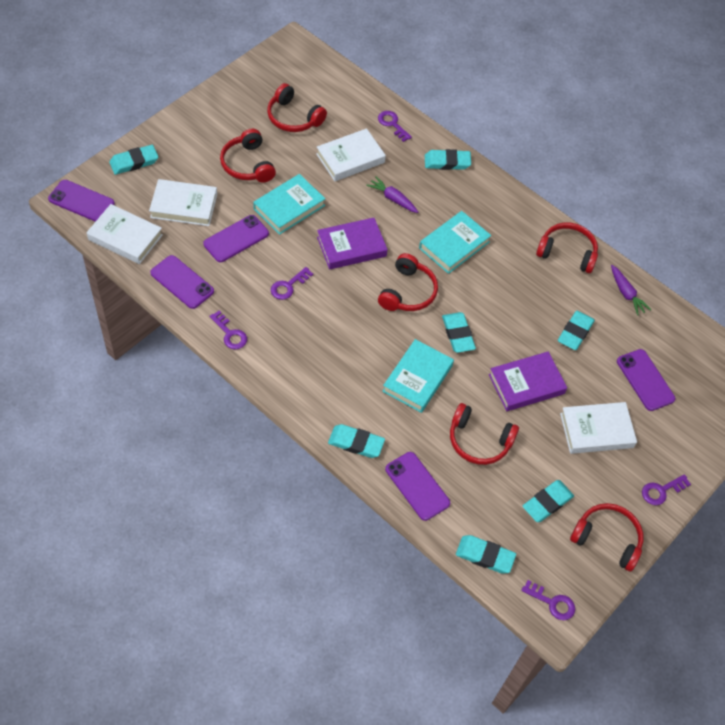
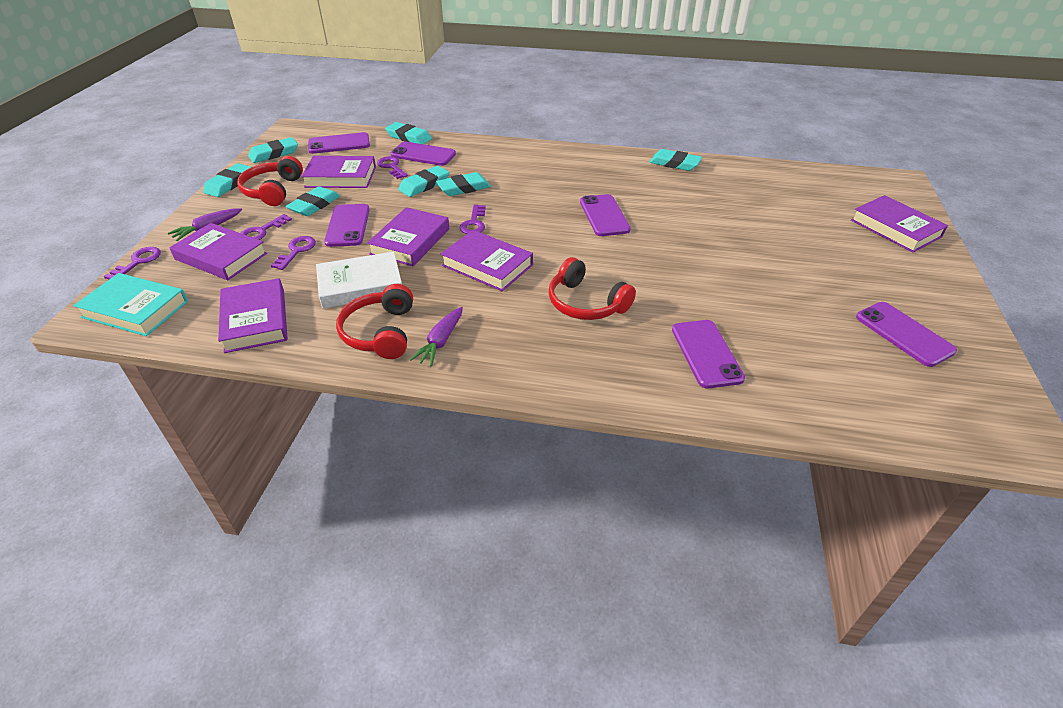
purple book: 2 -> 6
purple phone: 5 -> 6
red headphones: 6 -> 3
turquoise book: 3 -> 1
white book: 4 -> 1

